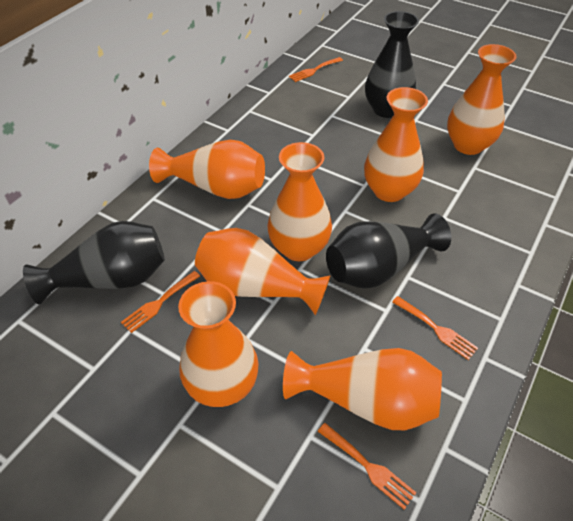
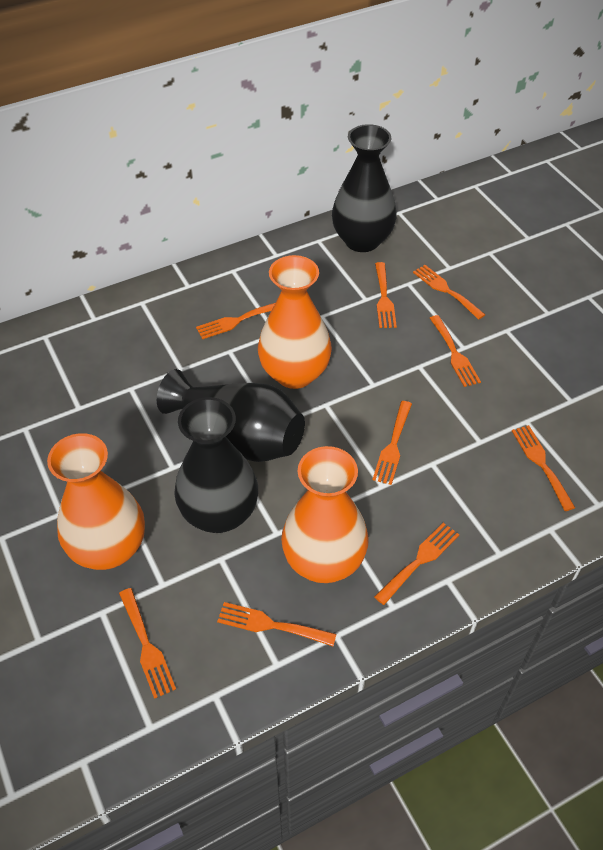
orange fork: 4 -> 9
orange vase: 7 -> 3

